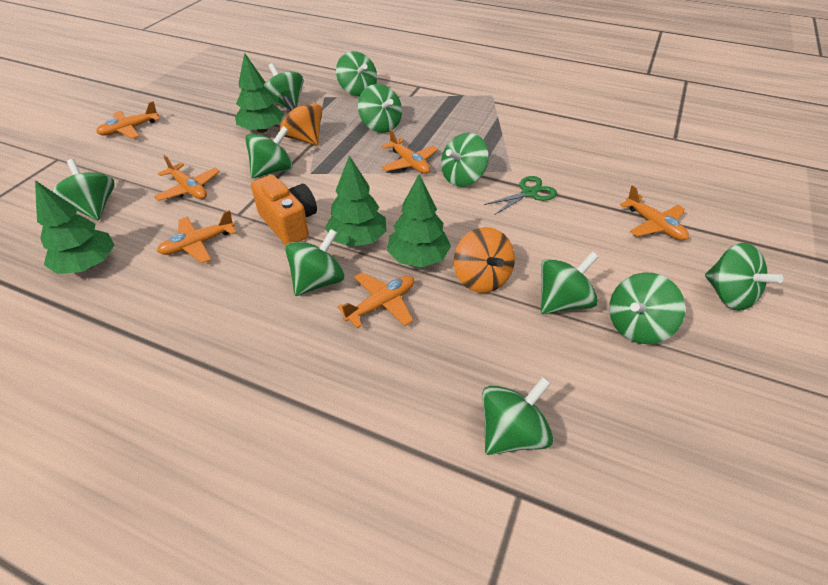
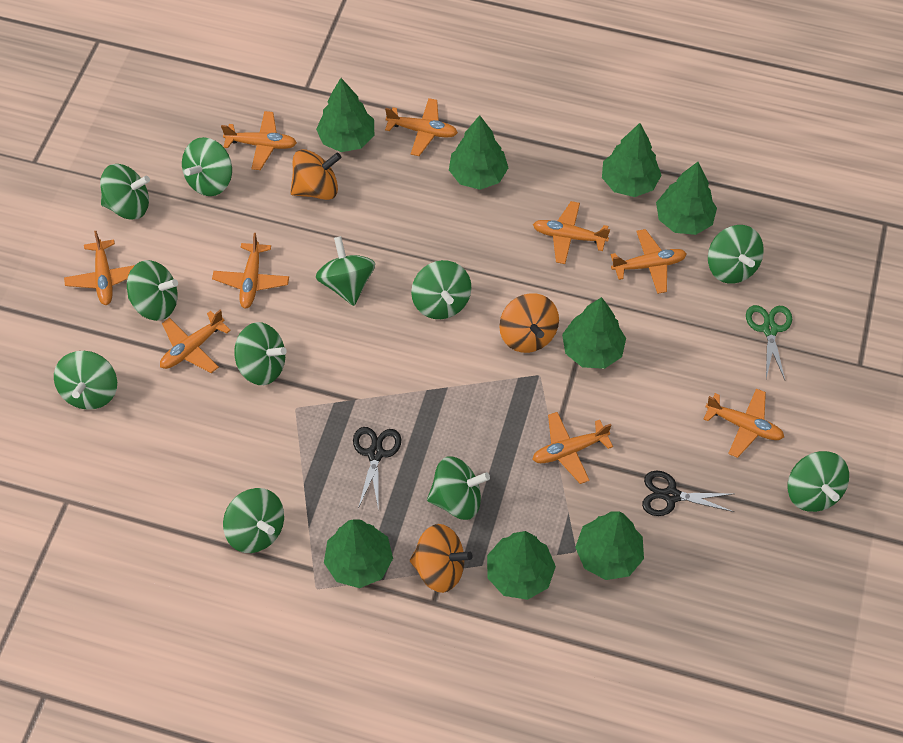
black scissors: 0 -> 2
green tree: 4 -> 8
orange camera: 1 -> 0
orange plane: 6 -> 9
orange spinning top: 2 -> 3

